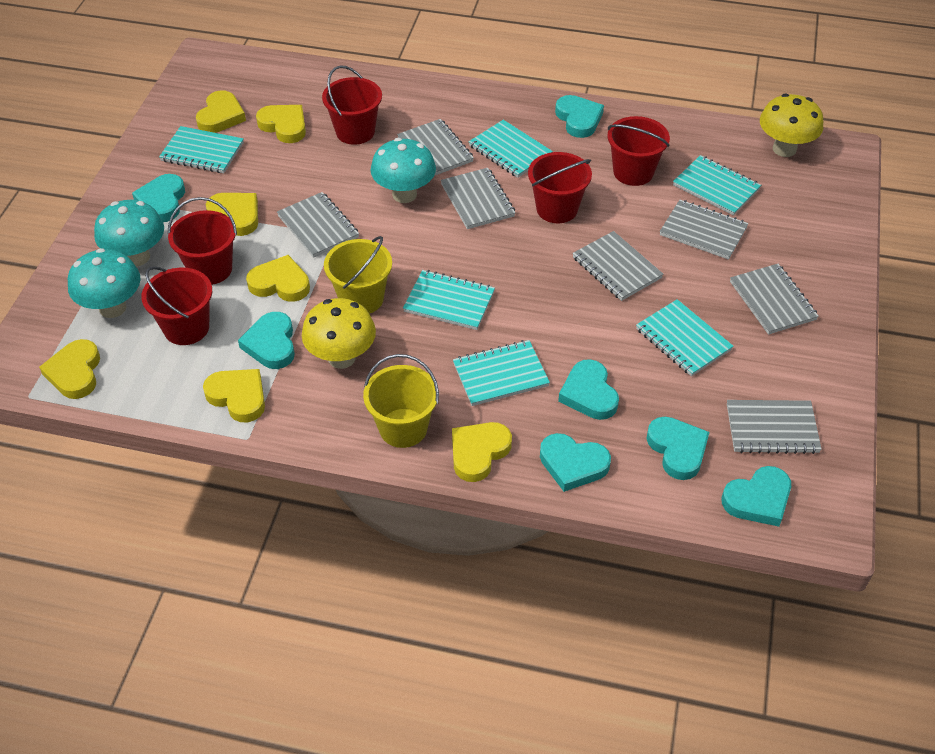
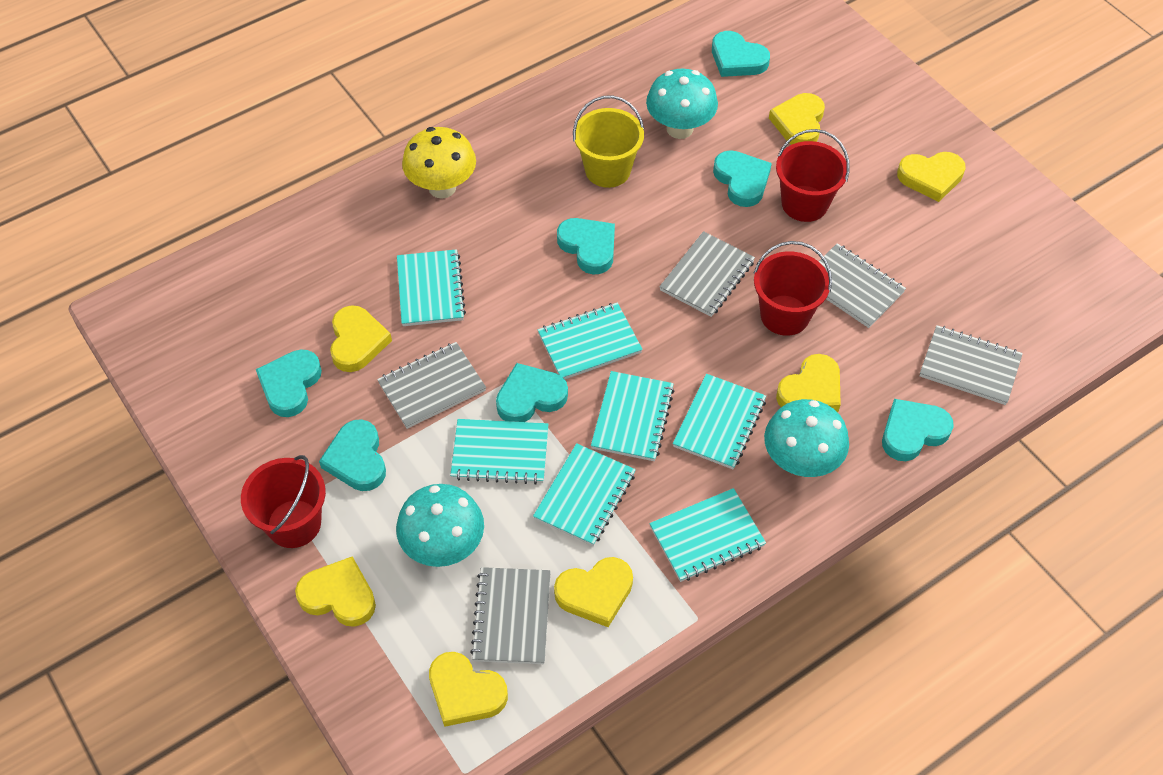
grey notebook: 7 -> 5
red bucket: 5 -> 3
turquoise notebook: 6 -> 7
yellow bucket: 2 -> 1
yellow mushroom: 2 -> 1

